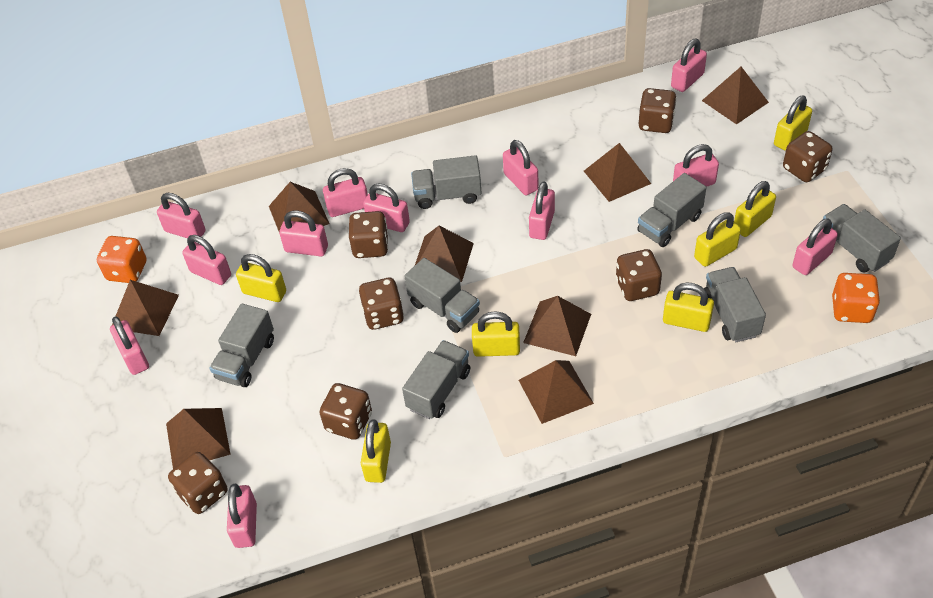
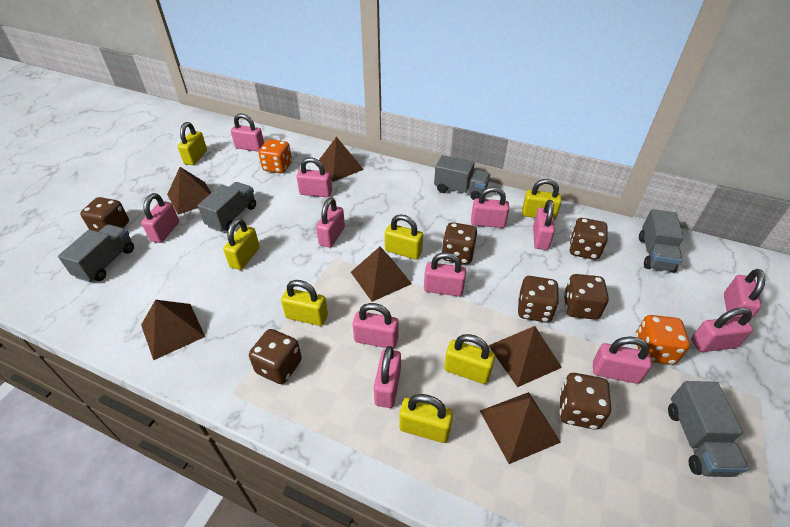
brown pyramid: 8 -> 6
grey truck: 7 -> 5

